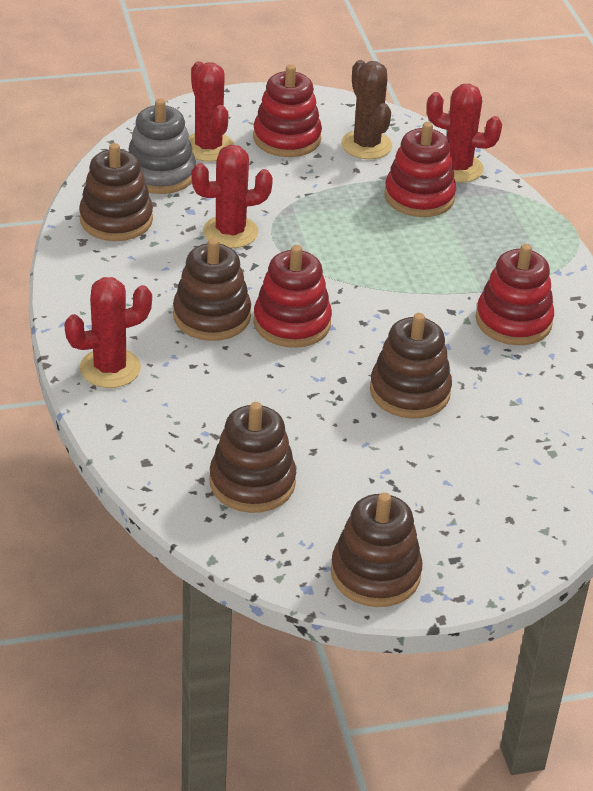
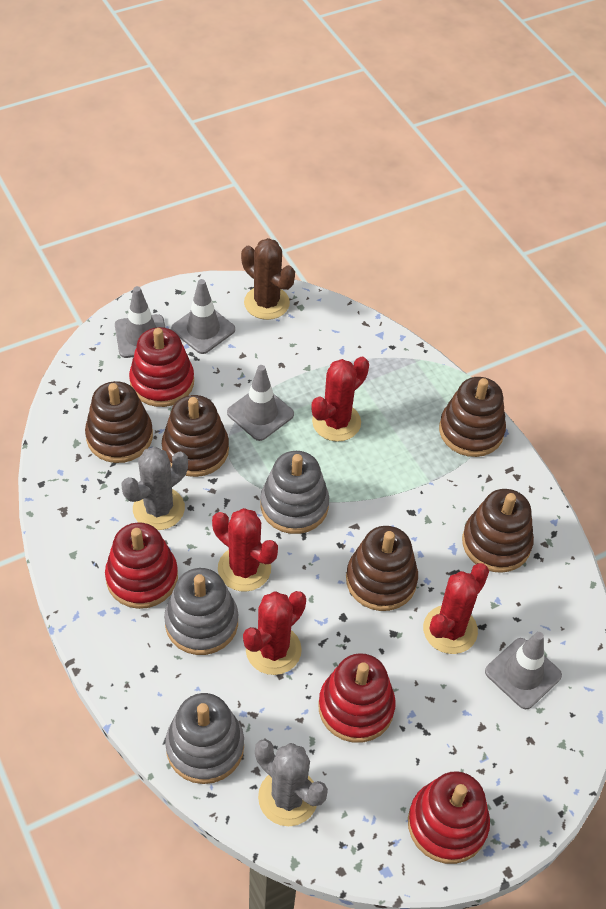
grey cactus: 0 -> 2
grey stacking toy: 1 -> 3
grey traffic cone: 0 -> 4

